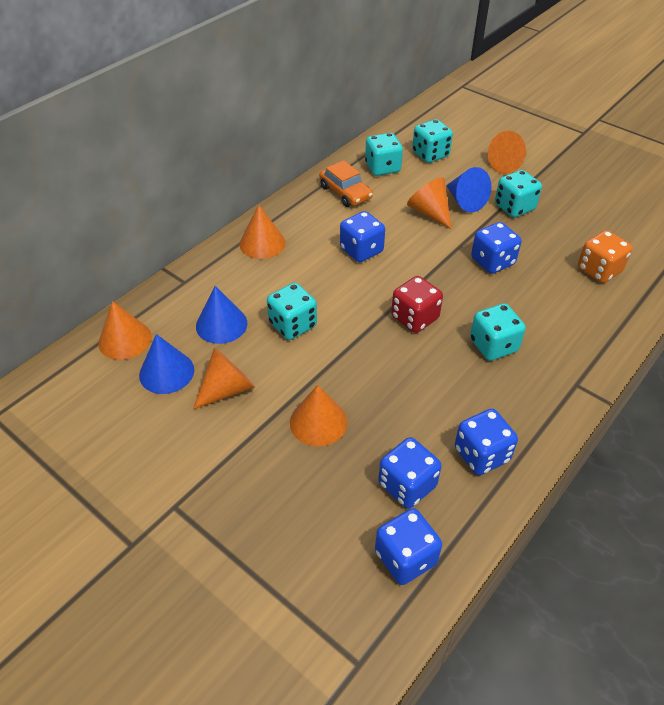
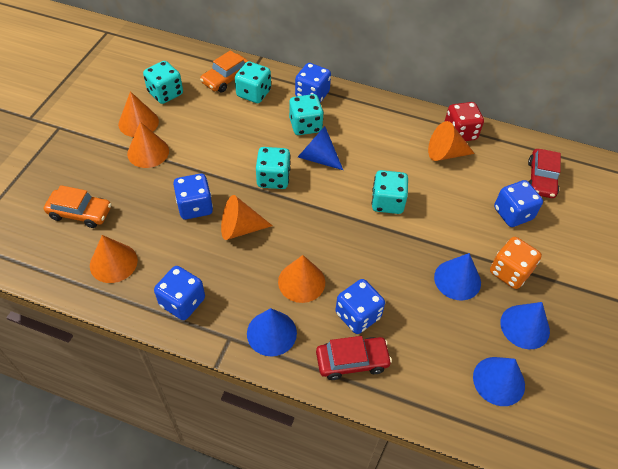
blue cone: 3 -> 5
orange car: 1 -> 2
red car: 0 -> 2

